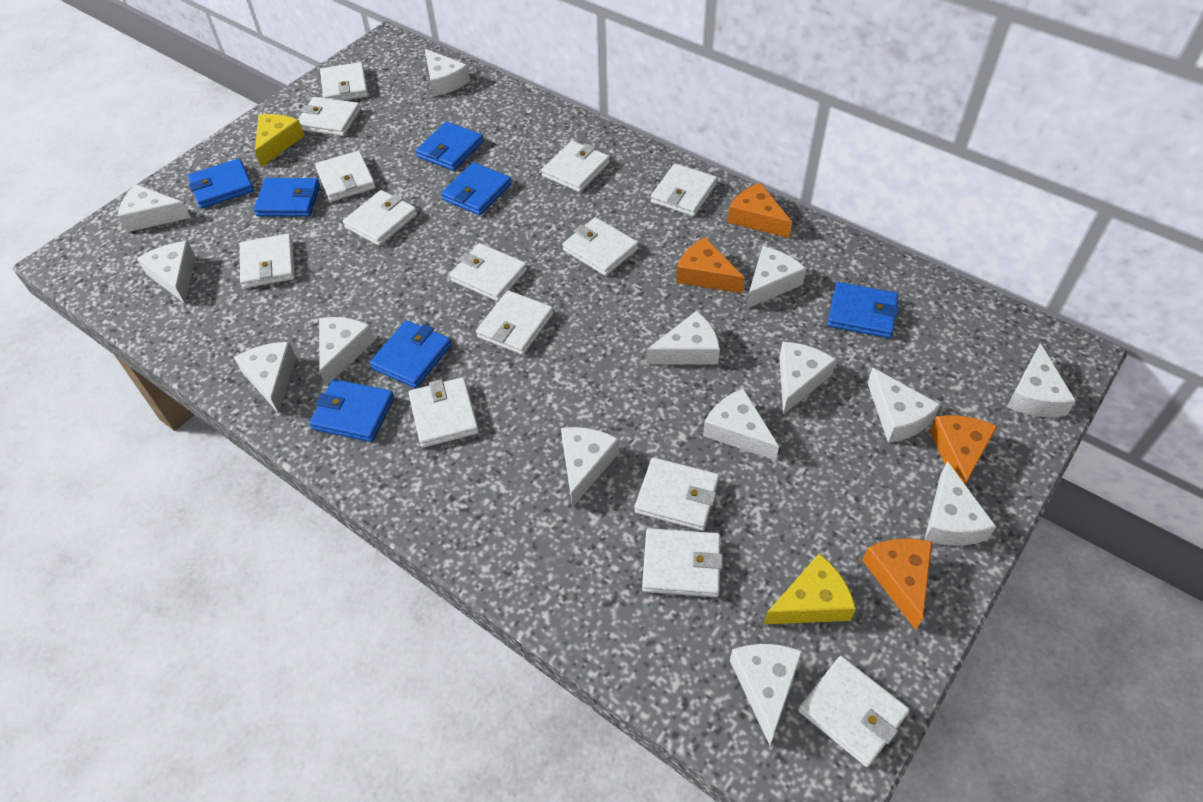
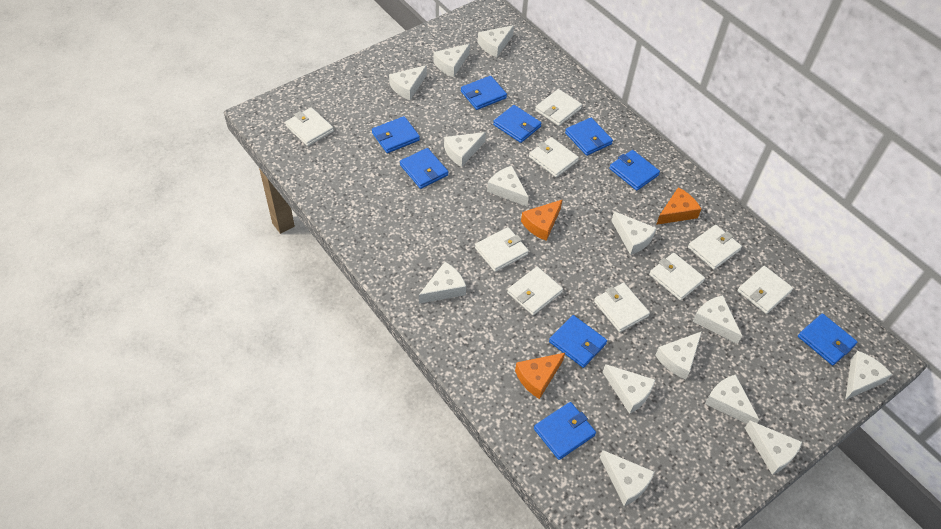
blue wallet: 7 -> 9
orange cheese: 4 -> 3
white wallet: 14 -> 9
yellow cheese: 2 -> 0

